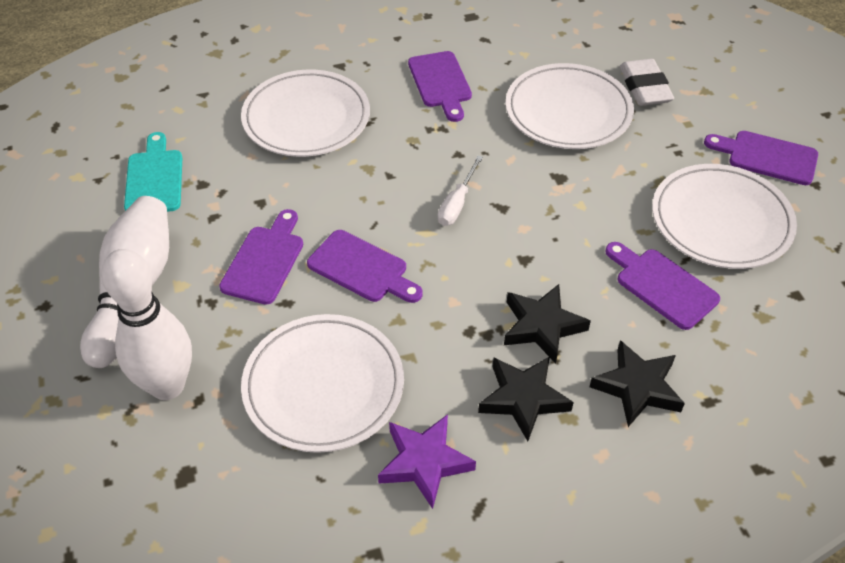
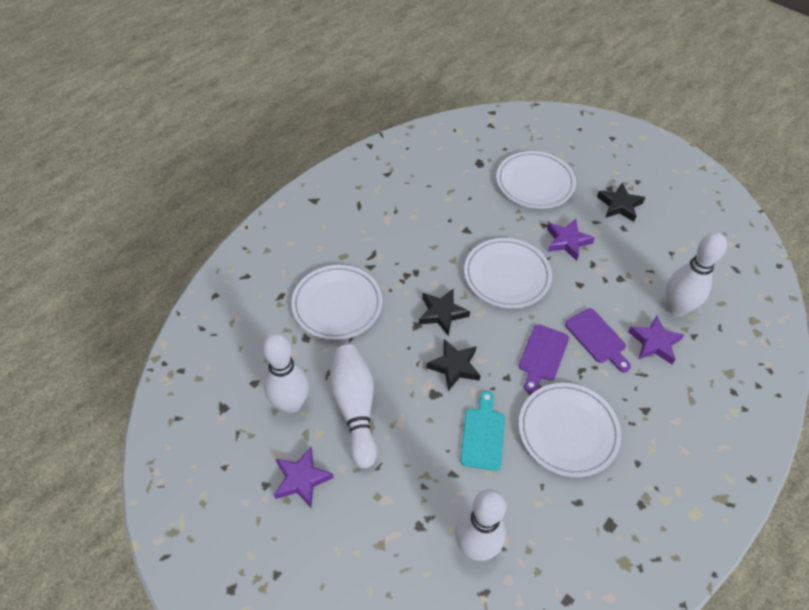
purple cutting board: 5 -> 2
purple star: 1 -> 3
white bowling pin: 2 -> 4
white eraser: 1 -> 0
white screwdriver: 1 -> 0

